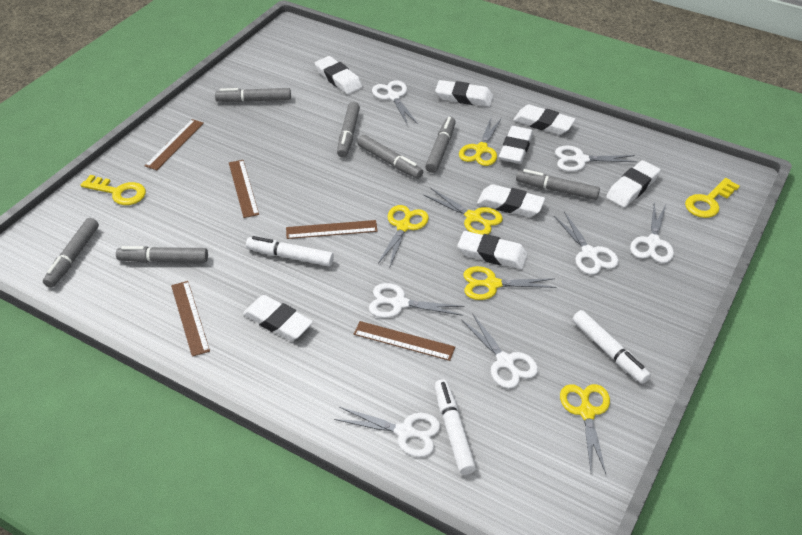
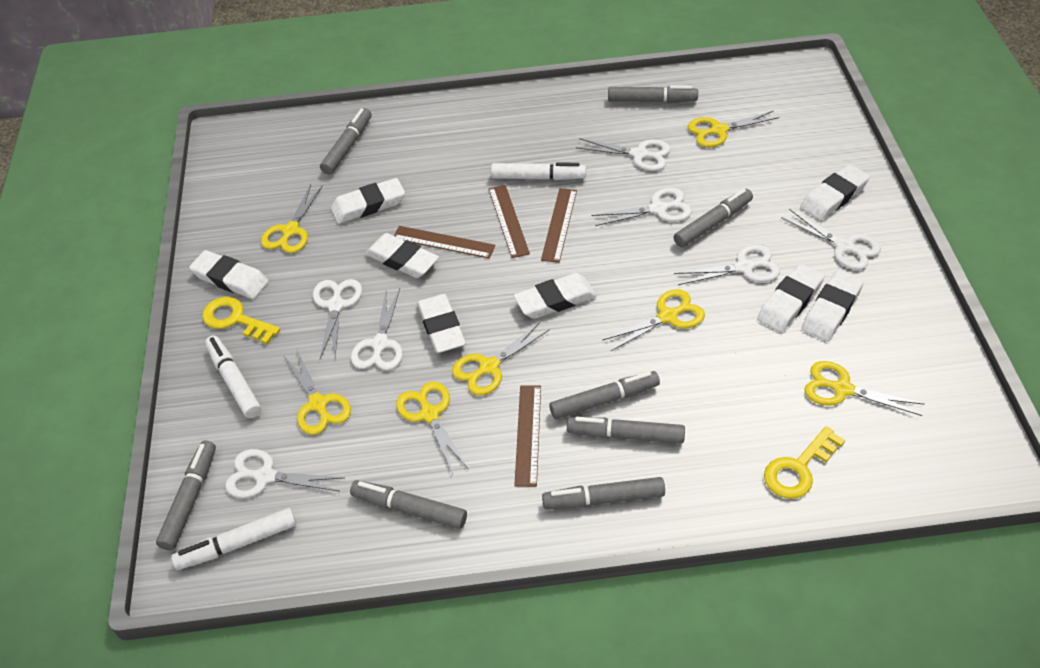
brown ruler: 5 -> 4
grey marker: 7 -> 8
yellow scissors: 5 -> 7

